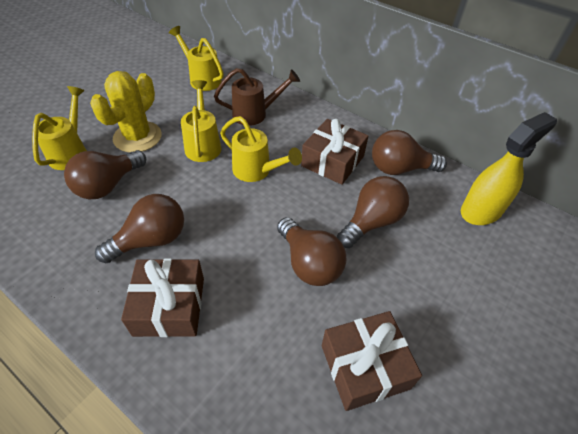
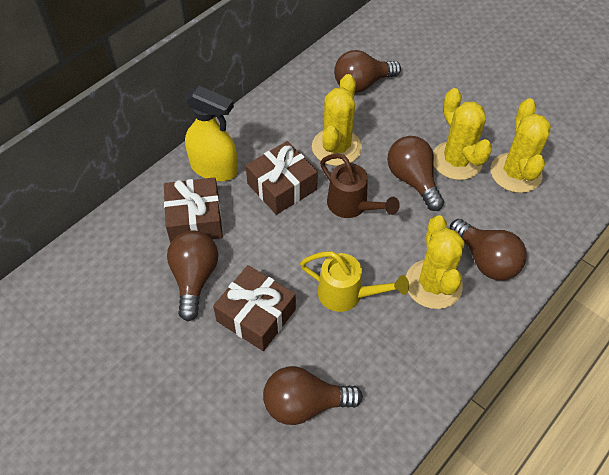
yellow cactus: 1 -> 4
yellow watering can: 4 -> 1

